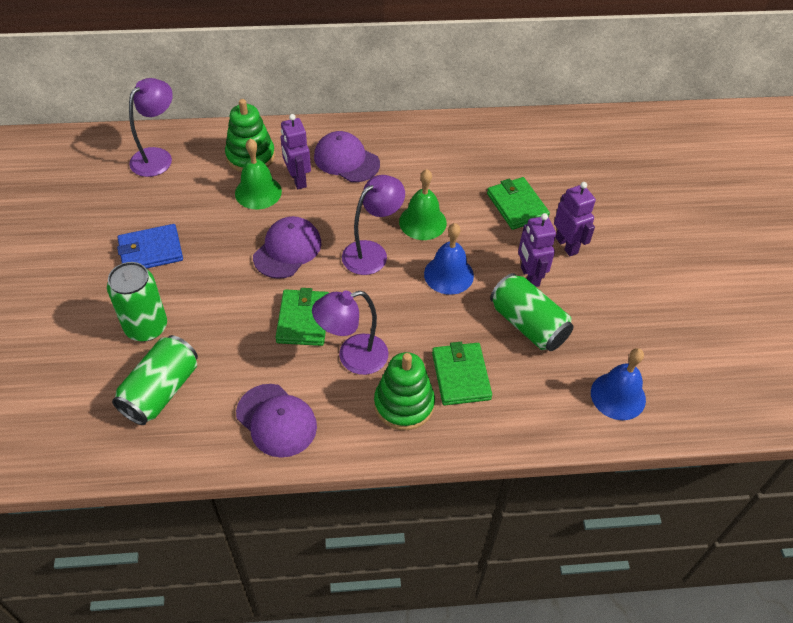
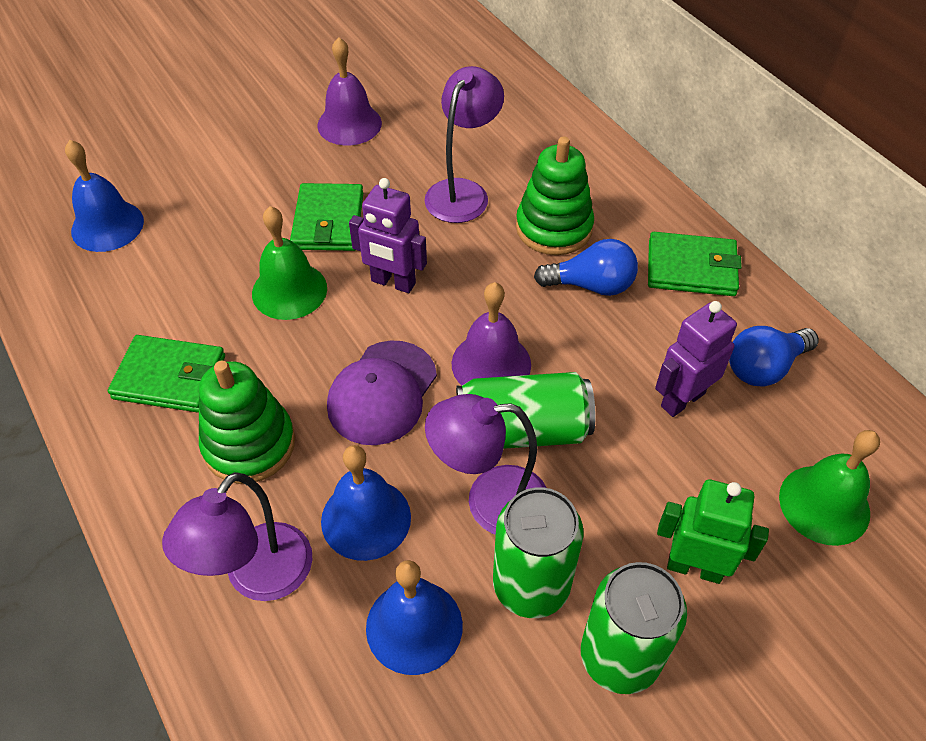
blue bell: 2 -> 3
blue light bulb: 0 -> 2
blue wallet: 1 -> 0
green robot: 0 -> 1
purple bell: 0 -> 2
purple cap: 3 -> 1
purple robot: 3 -> 2

